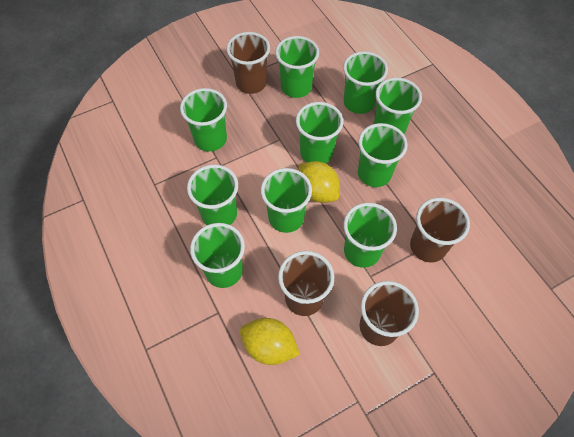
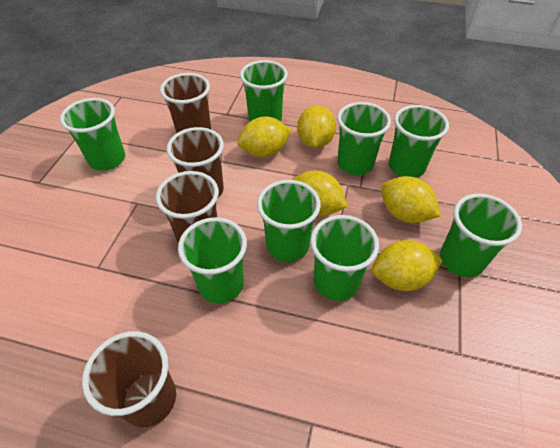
green cup: 10 -> 8
yellow lemon: 2 -> 5

